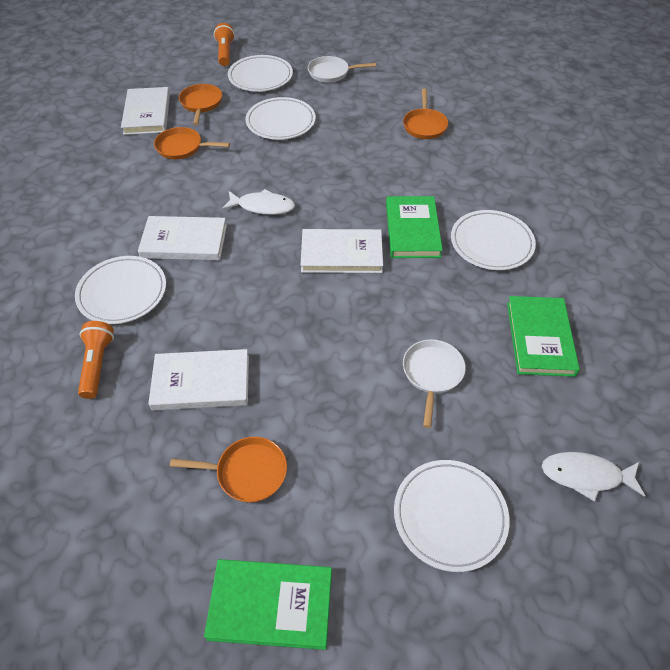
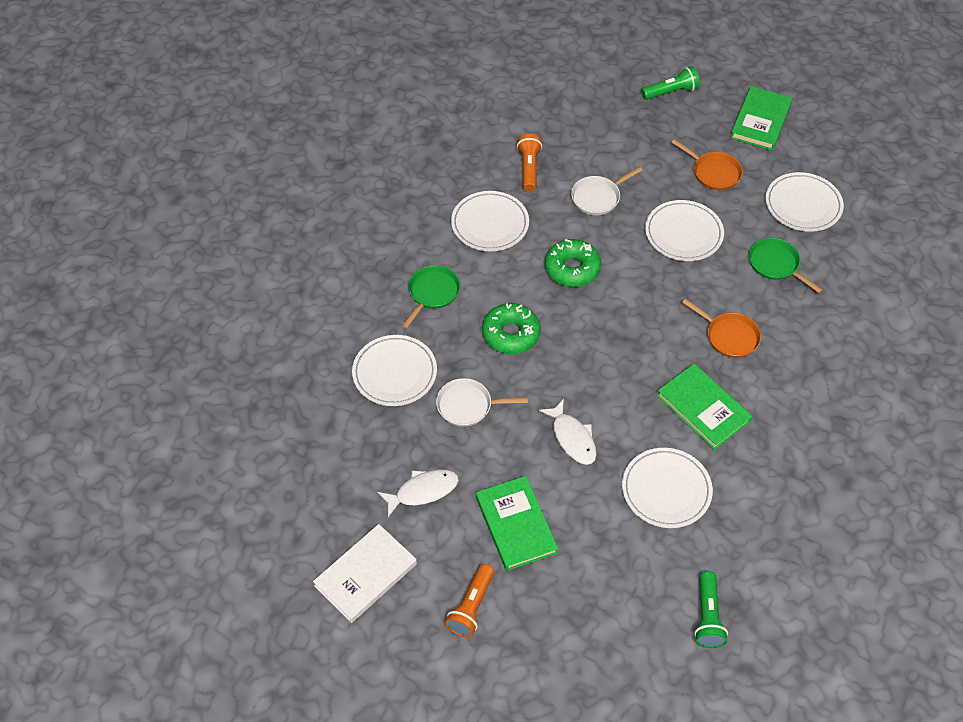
green donut: 0 -> 2
green flashlight: 0 -> 2
green pan: 0 -> 2
orange pan: 4 -> 2
white book: 4 -> 1

